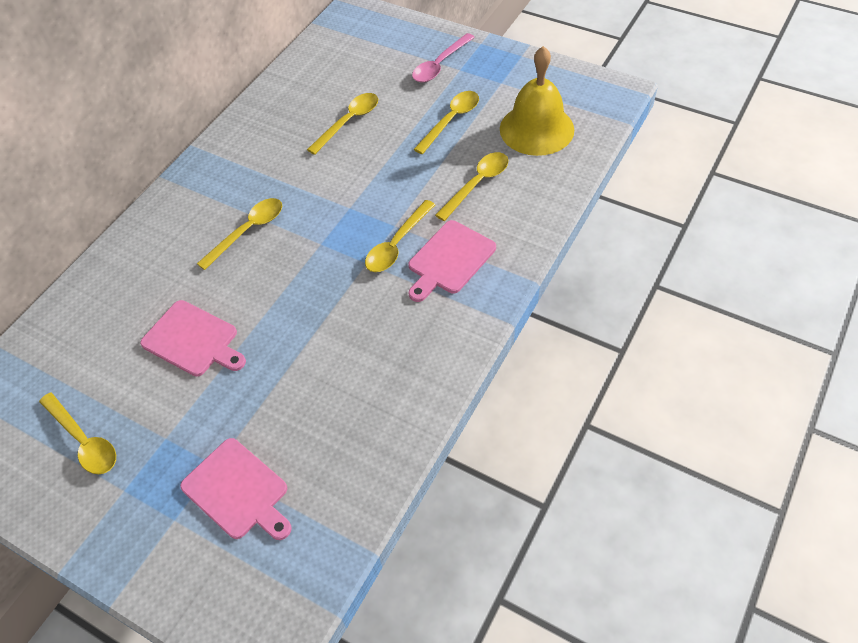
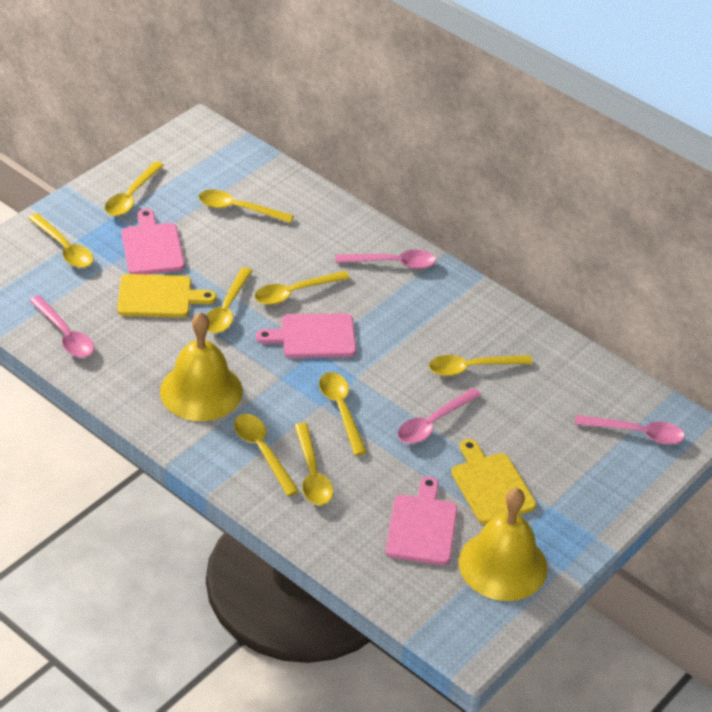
pink spoon: 1 -> 4
yellow bell: 1 -> 2
yellow cutting board: 0 -> 2
yellow spoon: 6 -> 9

